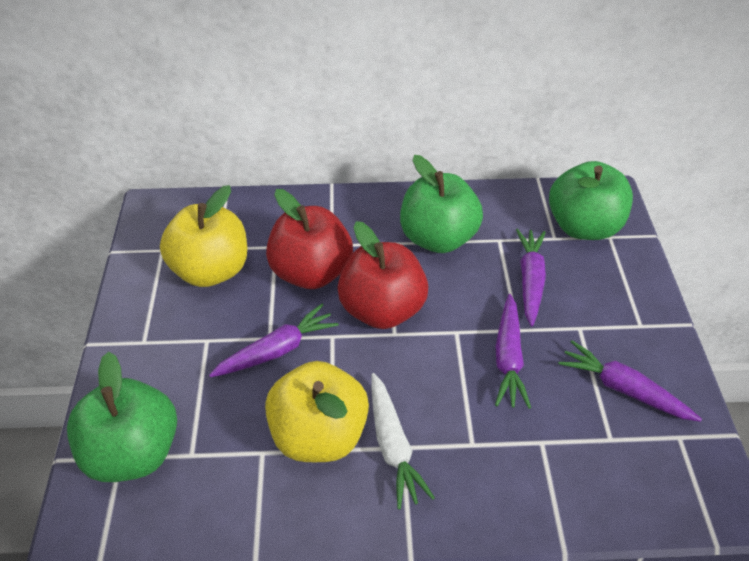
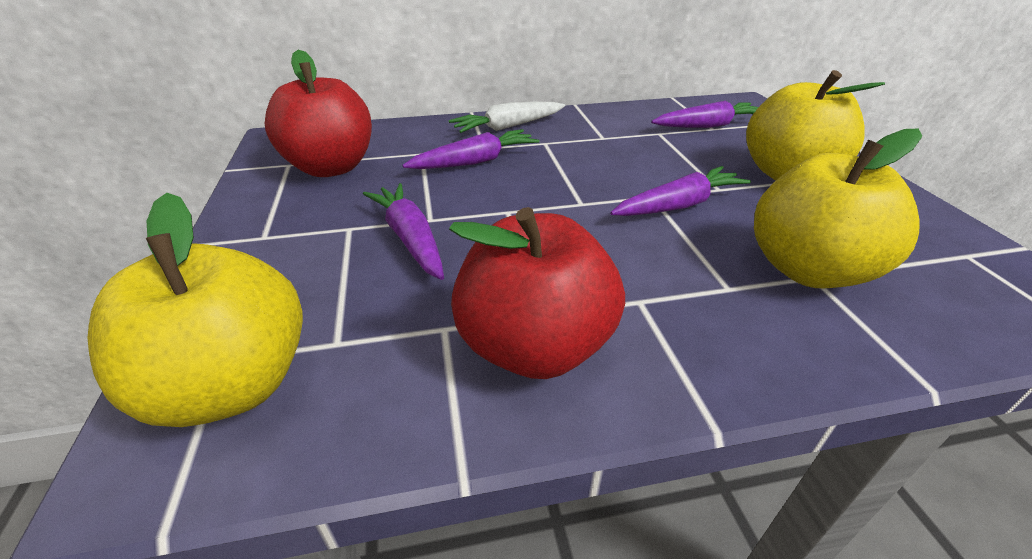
green apple: 3 -> 0
yellow apple: 2 -> 3

